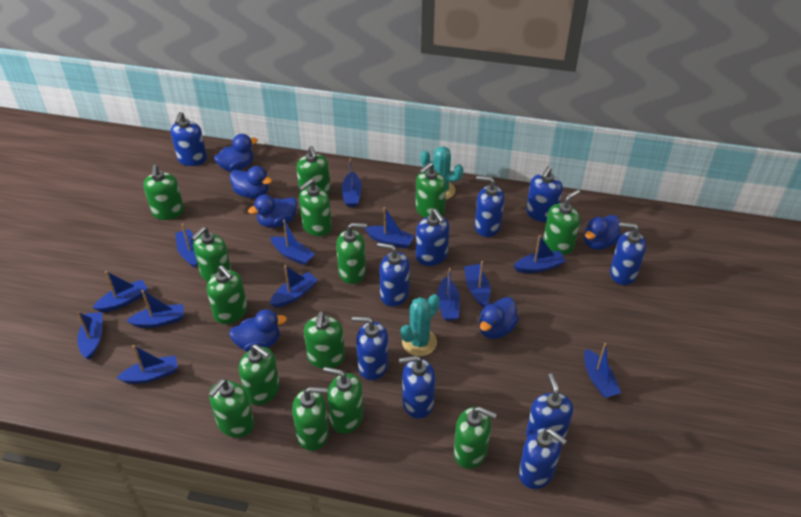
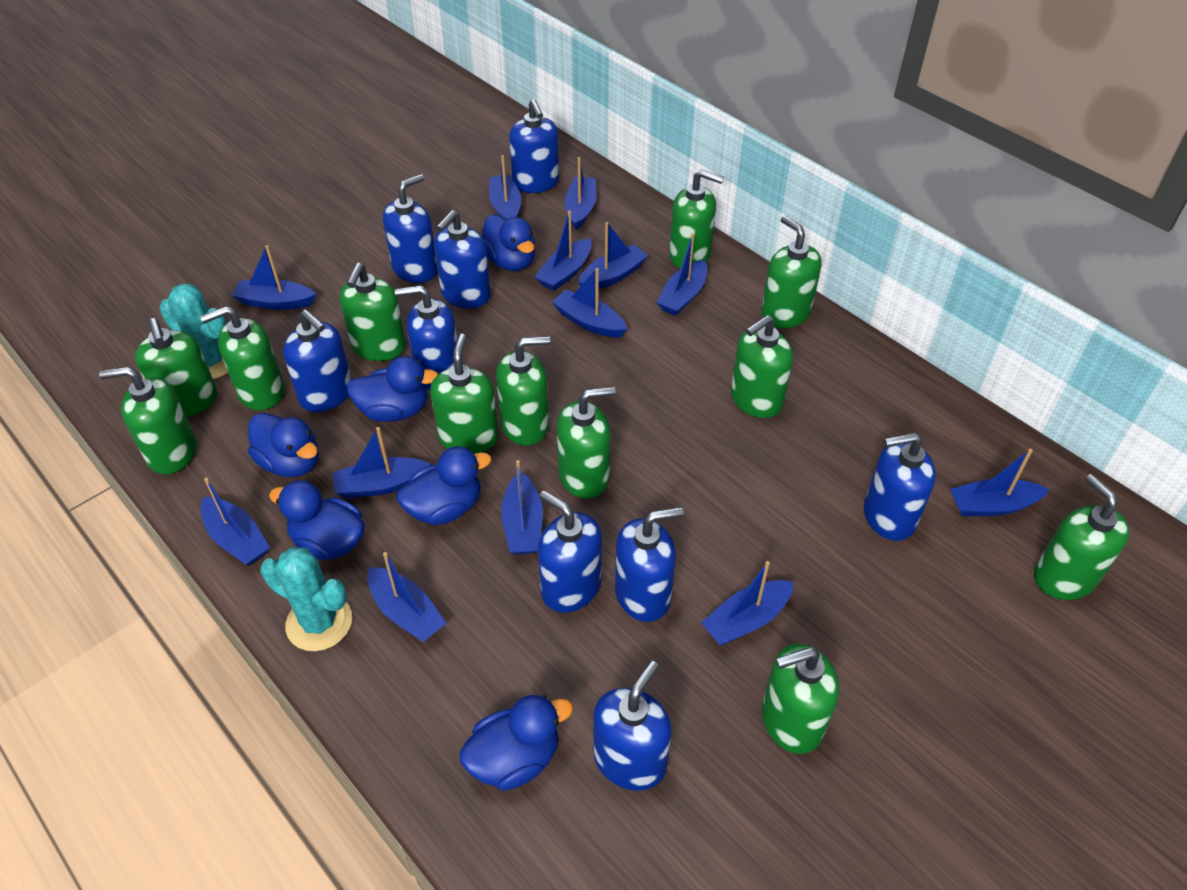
blue soap dispenser: 10 -> 9
green soap dispenser: 14 -> 12

